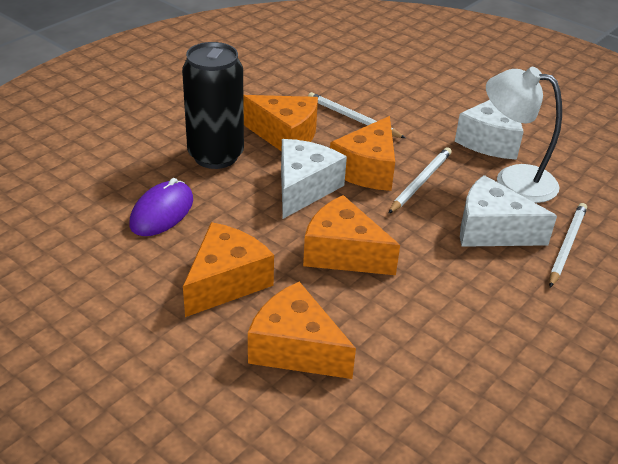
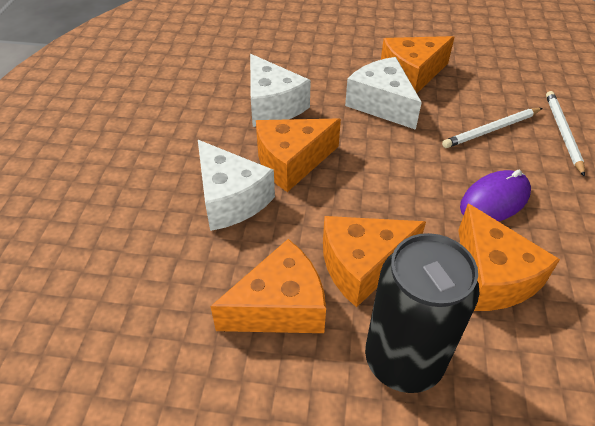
white lamp: 1 -> 0
white pencil: 3 -> 2

